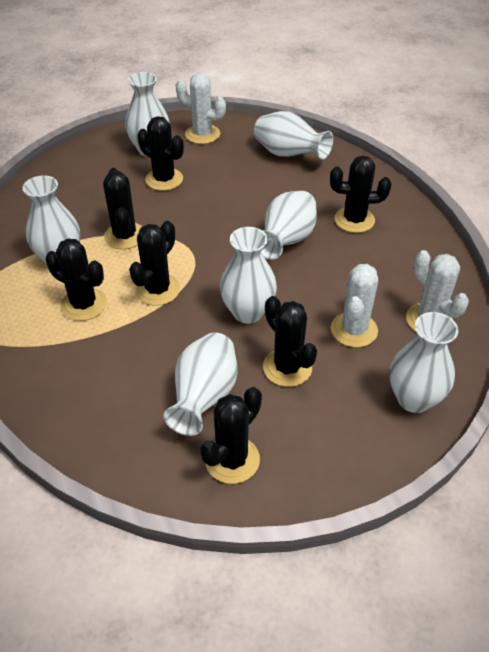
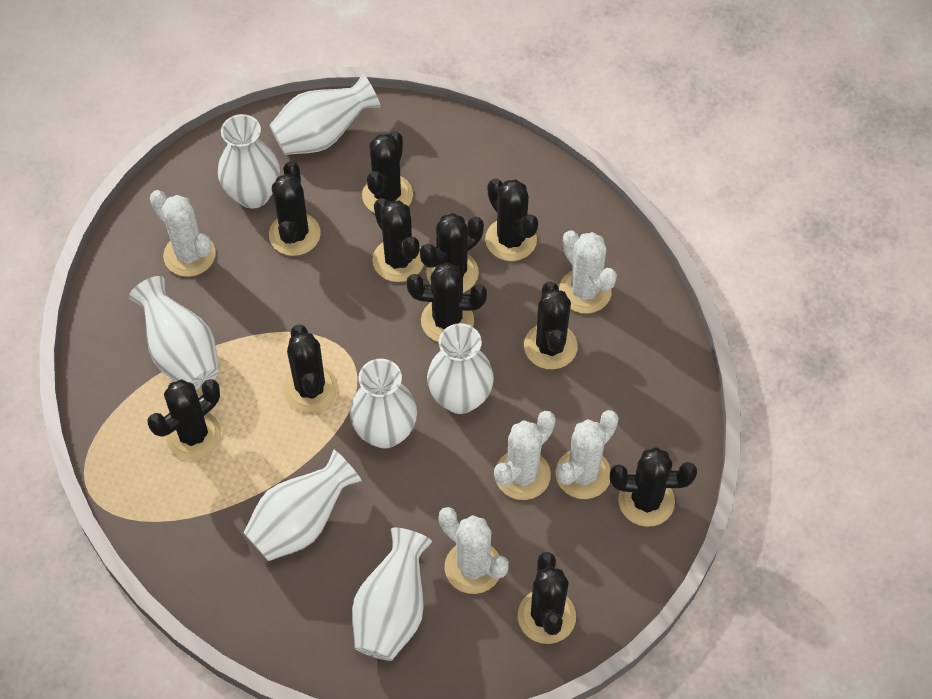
black cactus: 7 -> 11
white cactus: 3 -> 5

